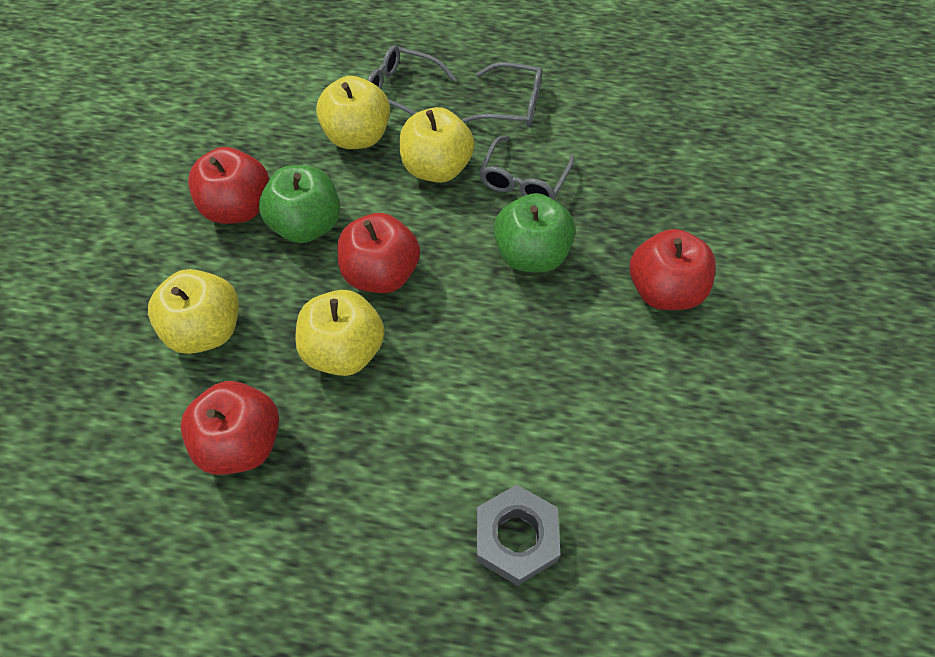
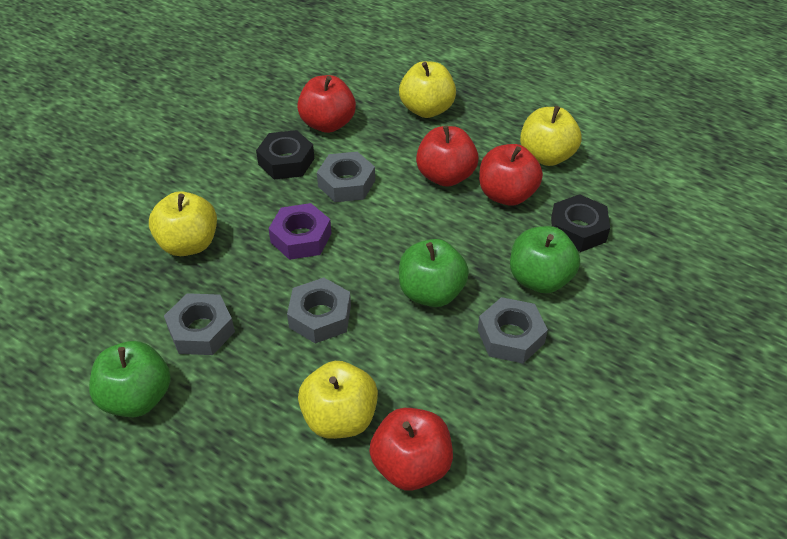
black nut: 0 -> 2
green apple: 2 -> 3
grey glasses: 3 -> 0
grey nut: 1 -> 4
purple nut: 0 -> 1

